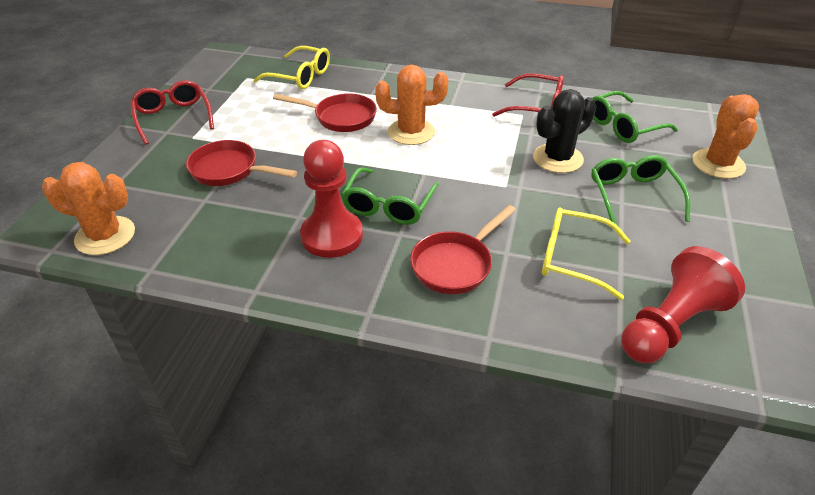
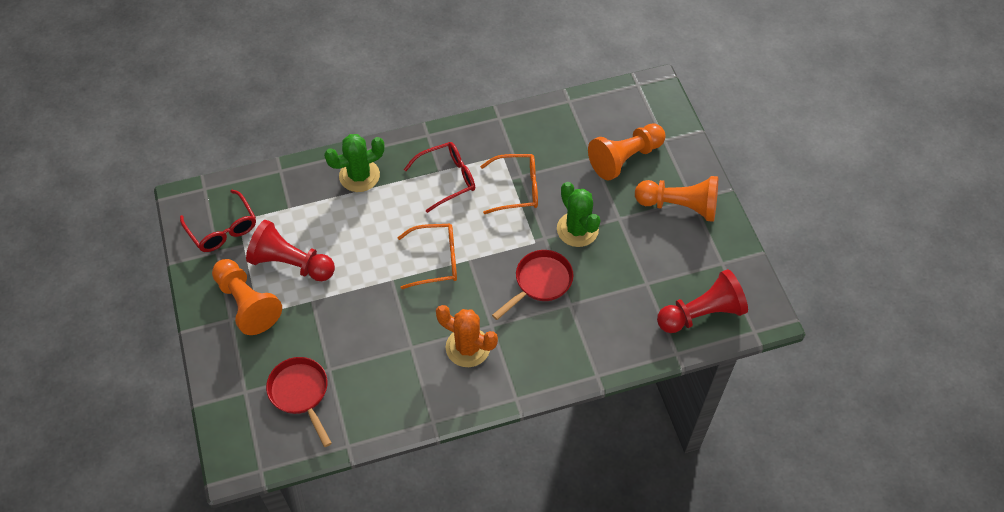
black cactus: 1 -> 0
green cactus: 0 -> 2
green glasses: 3 -> 0
orange cactus: 3 -> 1
orange glasses: 0 -> 2
orange pawn: 0 -> 3
red pan: 3 -> 2
yellow glasses: 2 -> 0

